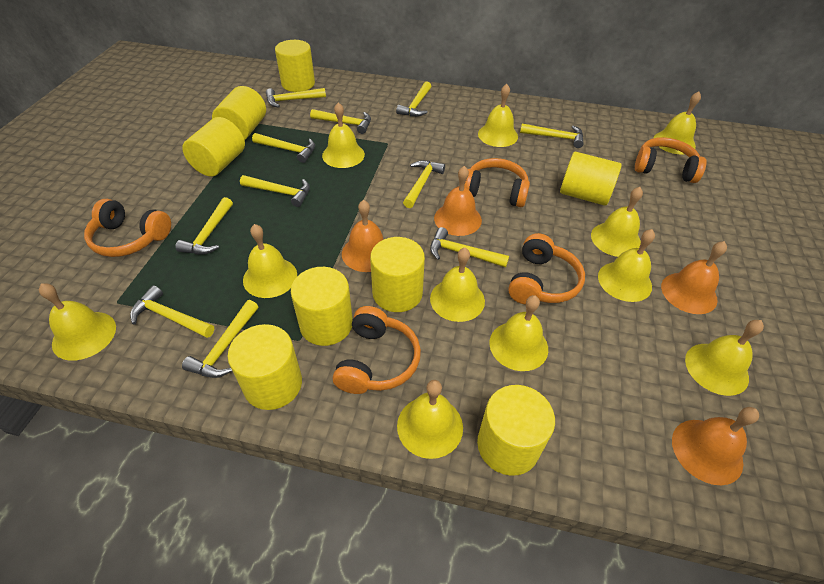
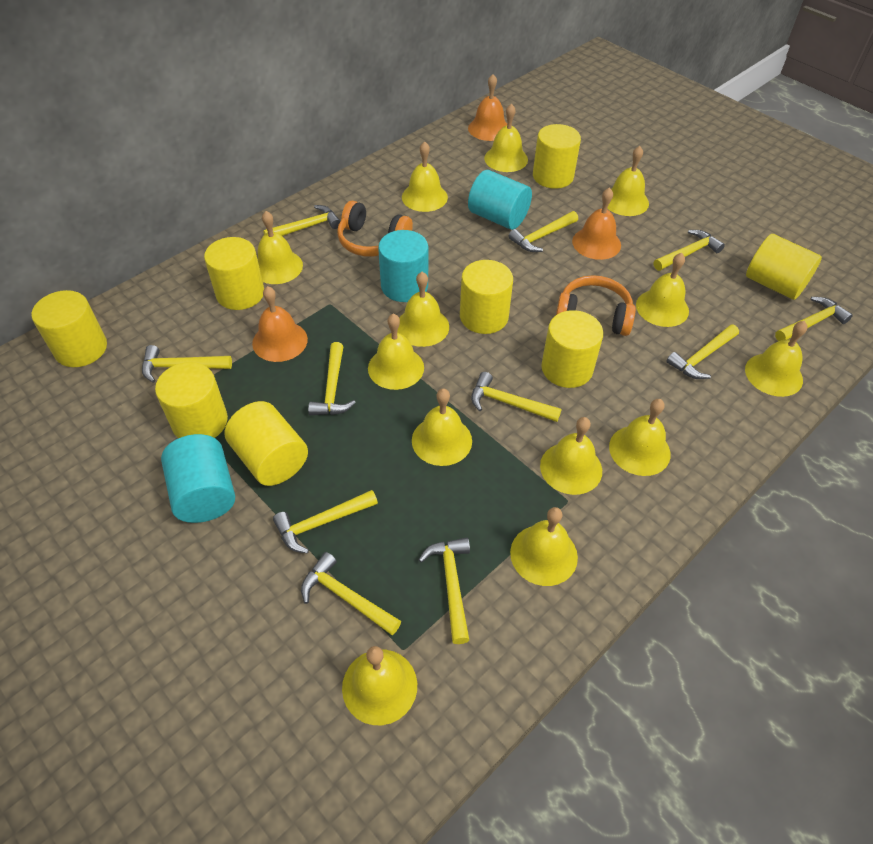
orange bell: 4 -> 3
orange headphones: 5 -> 2
turquoise cylinder: 0 -> 3
yellow bell: 11 -> 13

